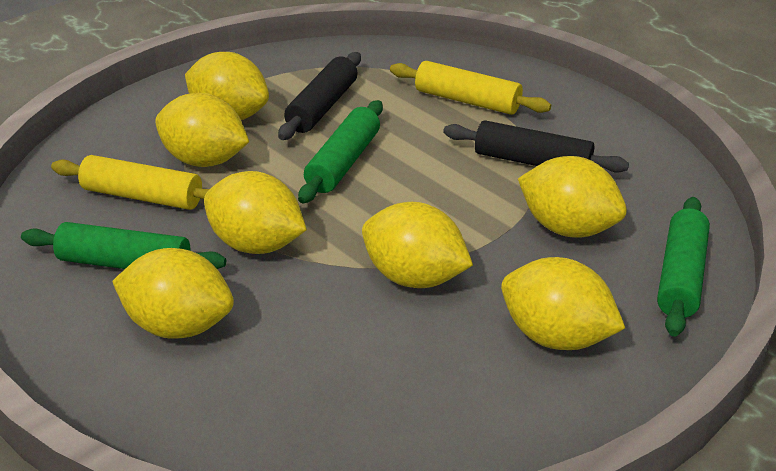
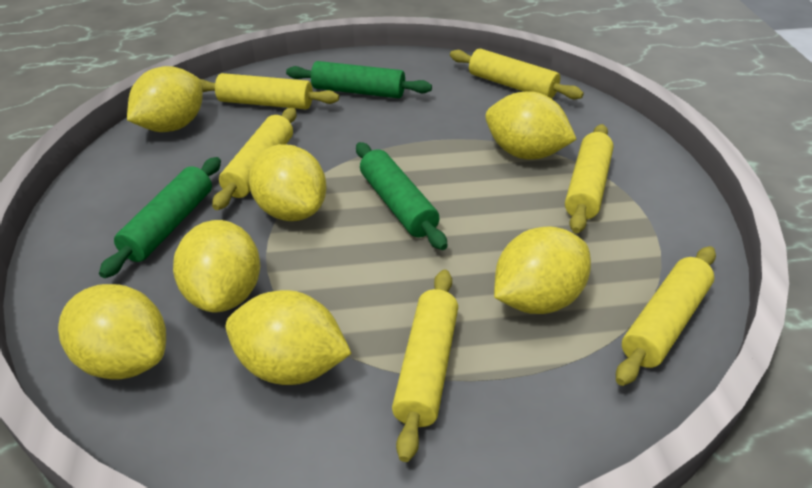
black rolling pin: 2 -> 0
yellow rolling pin: 2 -> 6

